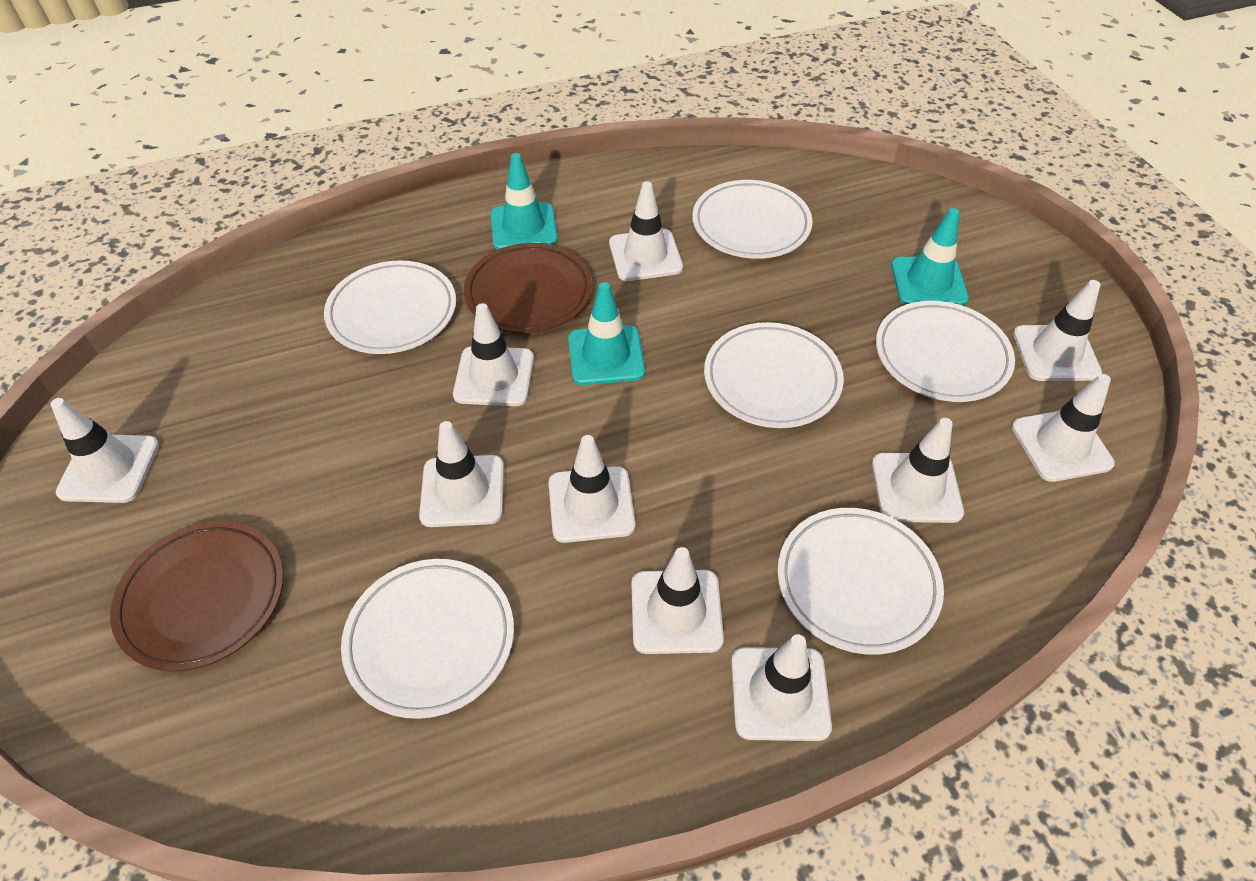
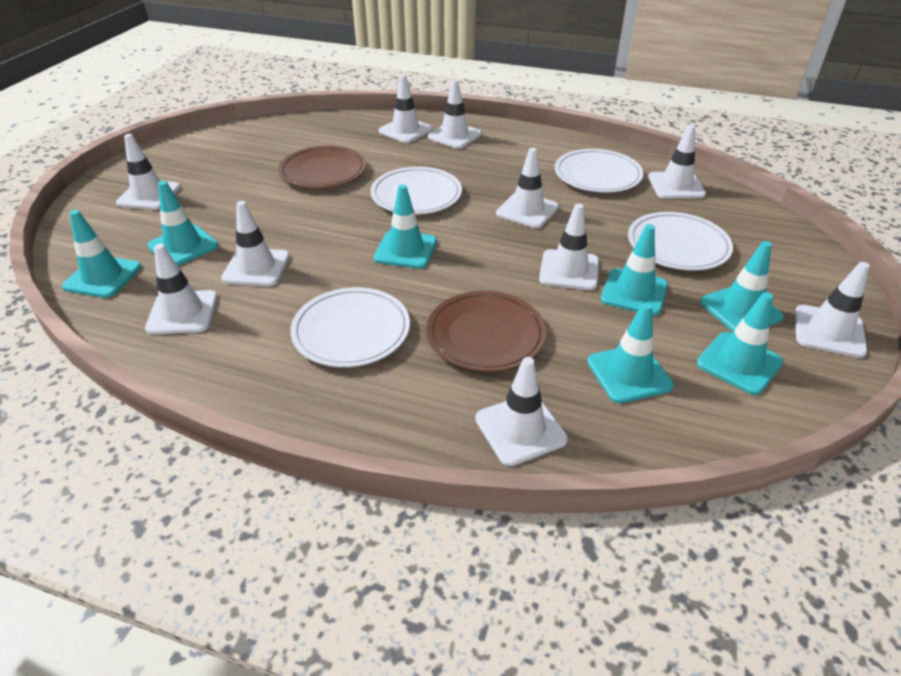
turquoise traffic cone: 3 -> 7
white plate: 6 -> 4

